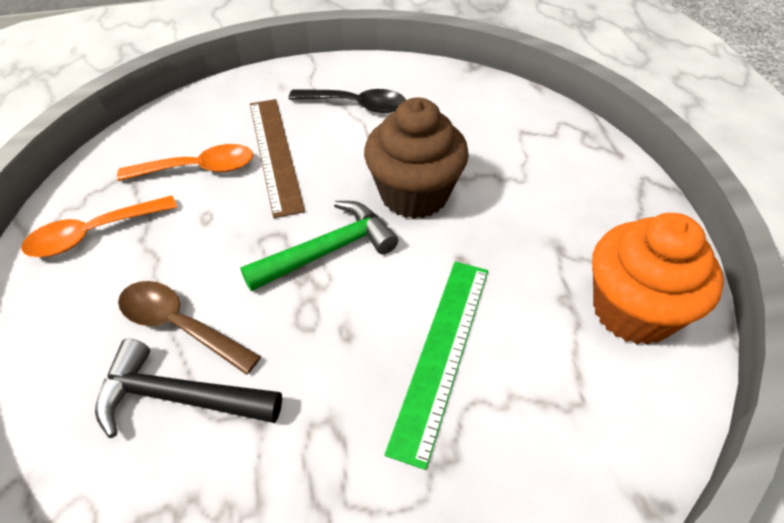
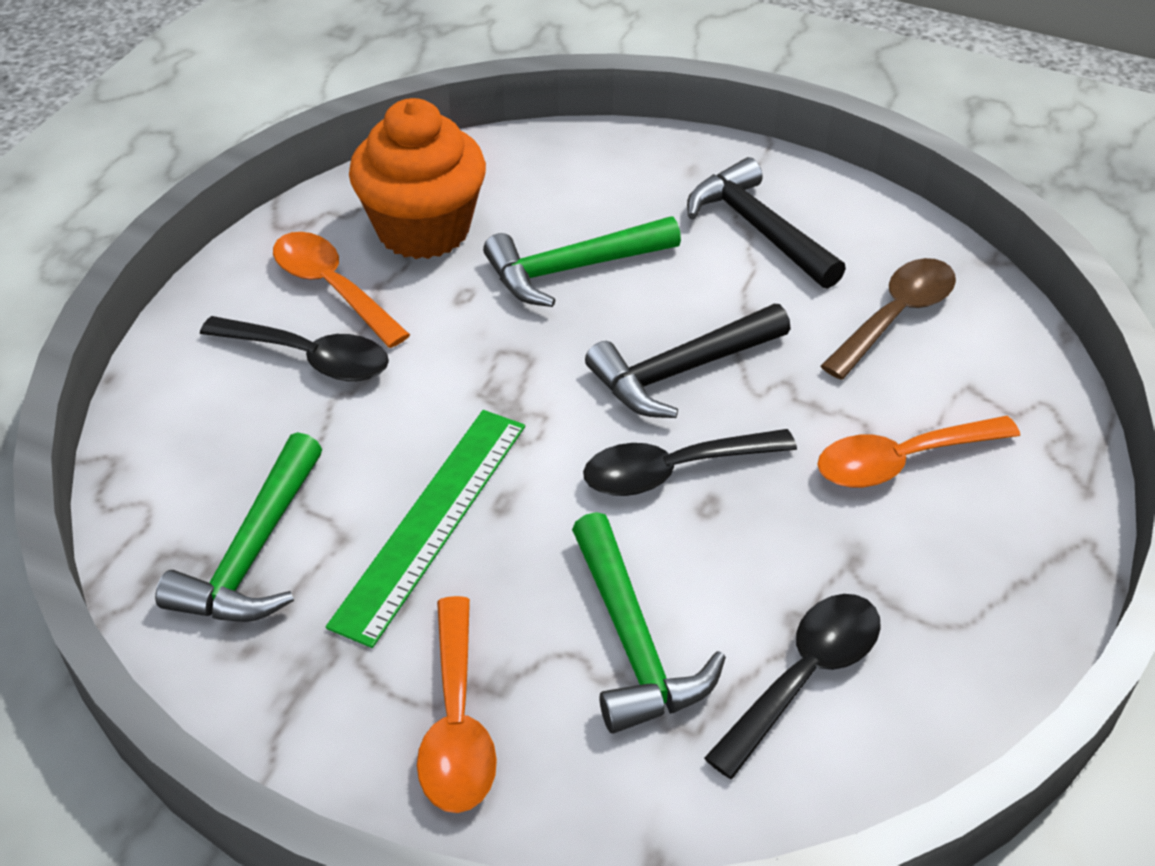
black hammer: 1 -> 2
black spoon: 1 -> 3
brown cupcake: 1 -> 0
brown ruler: 1 -> 0
green hammer: 1 -> 3
orange spoon: 2 -> 3

